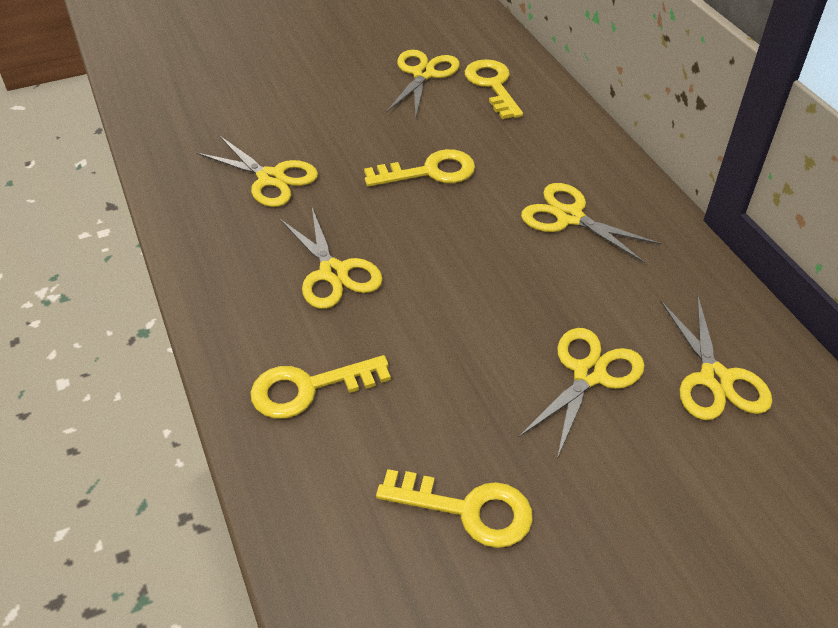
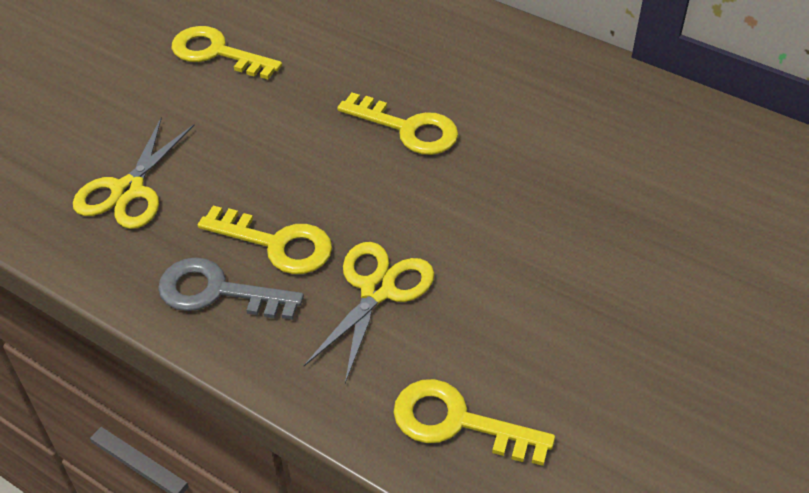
grey key: 0 -> 1
yellow scissors: 6 -> 2

